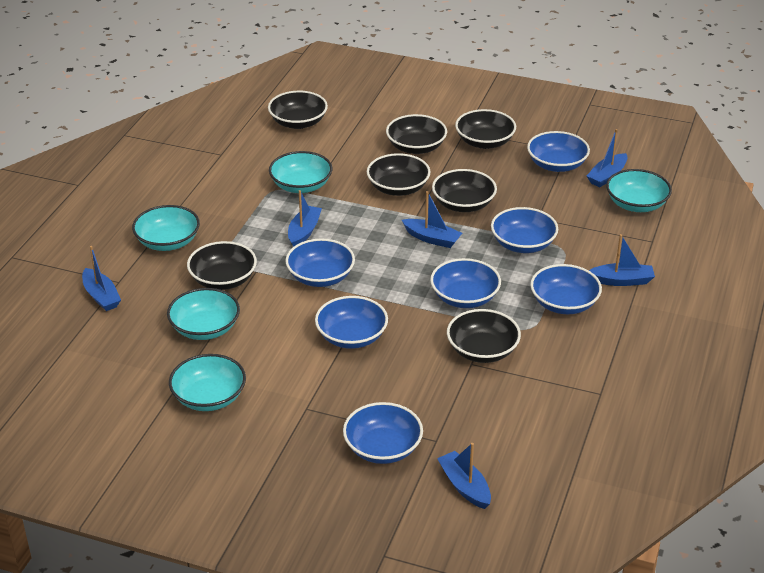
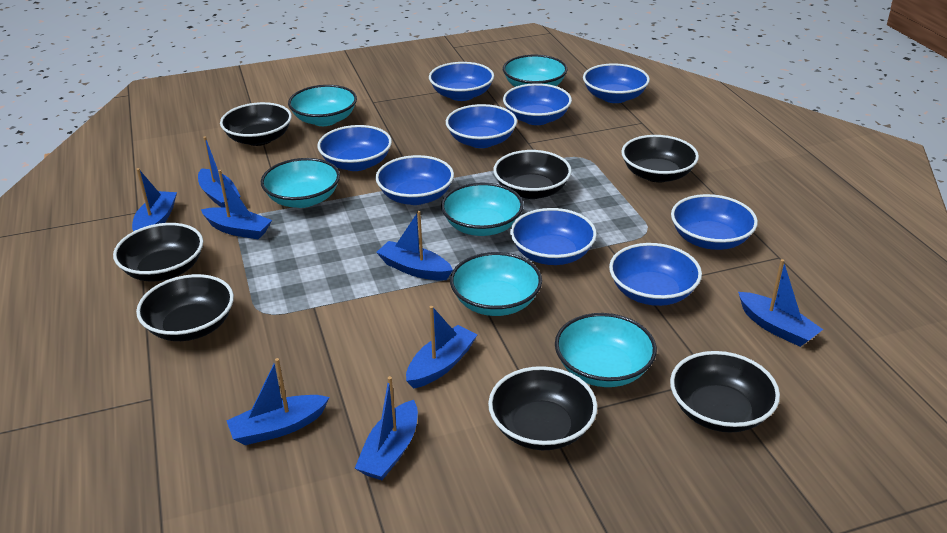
blue boat: 6 -> 8
blue bowl: 7 -> 9
turquoise bowl: 5 -> 6

